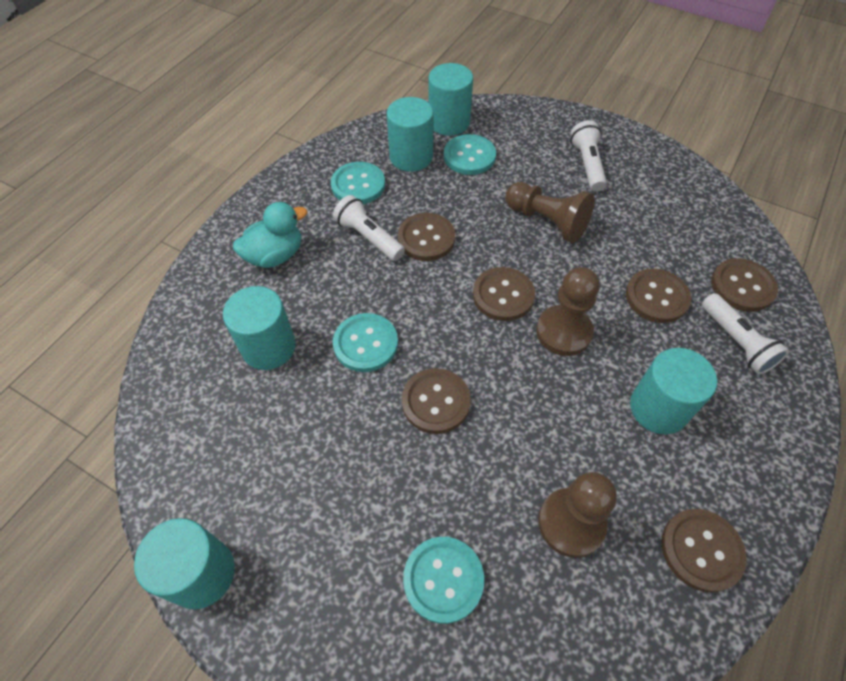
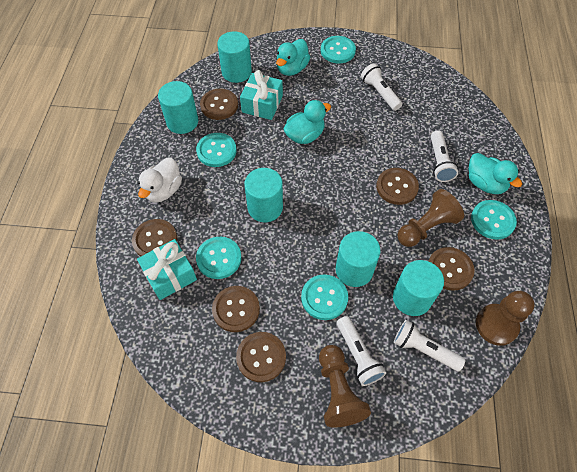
turquoise button: 4 -> 5
turquoise duck: 1 -> 3
turquoise gift: 0 -> 2
white duck: 0 -> 1
white flashlight: 3 -> 4

